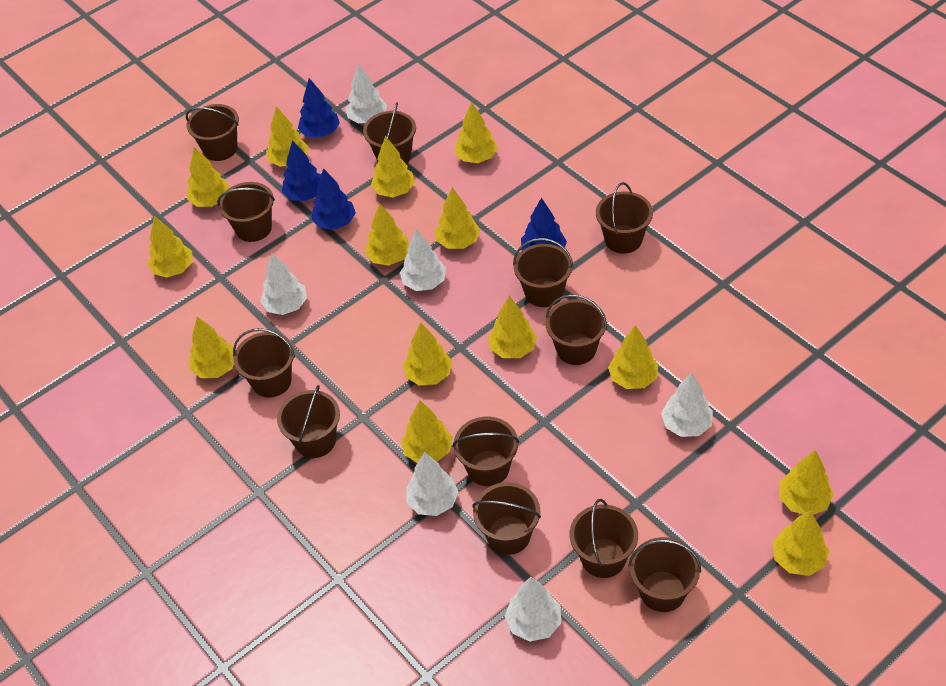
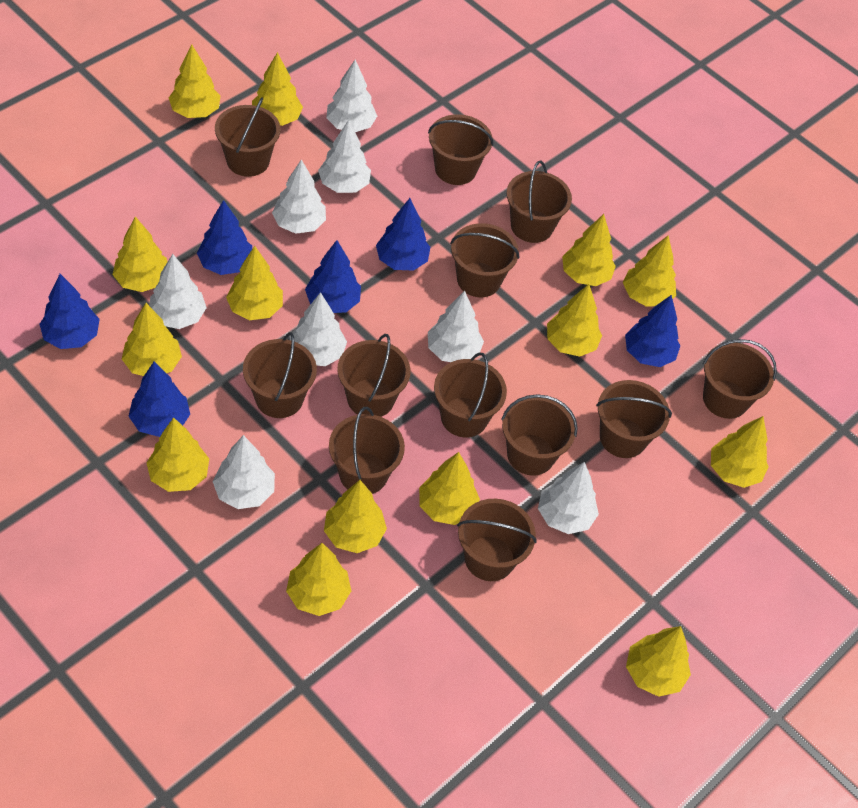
blue tree: 4 -> 6
white tree: 6 -> 8

